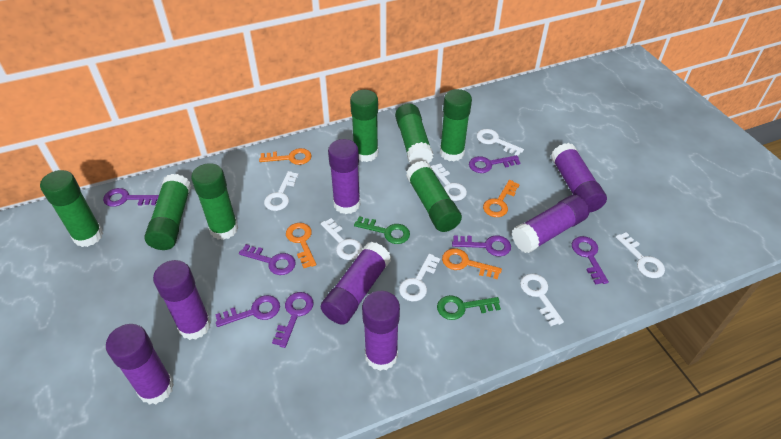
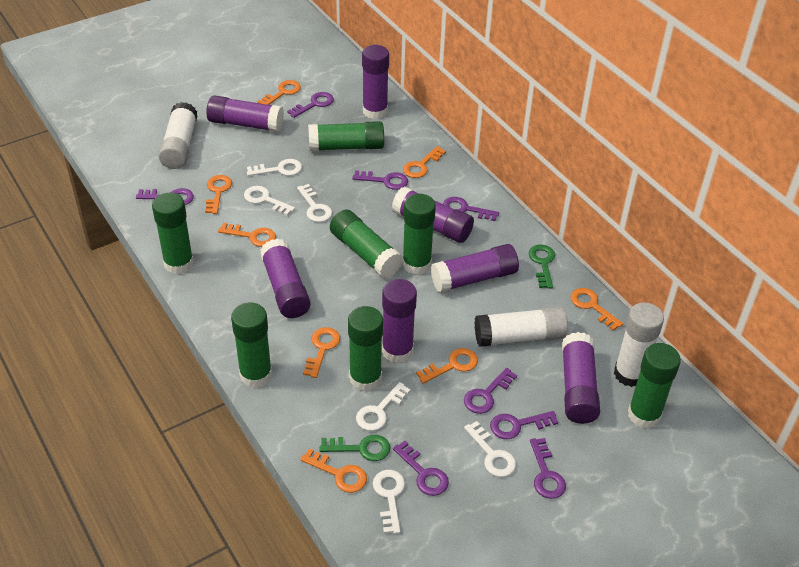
orange key: 4 -> 8
purple key: 7 -> 8
white glue stick: 0 -> 3
white key: 7 -> 6

